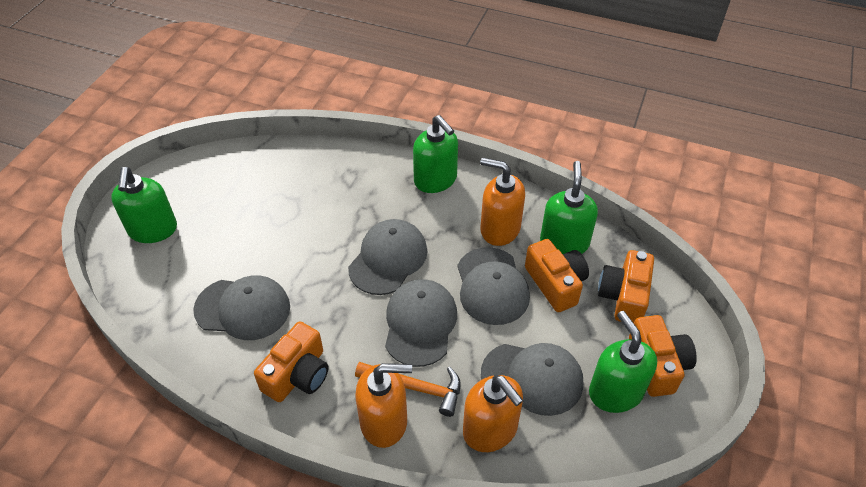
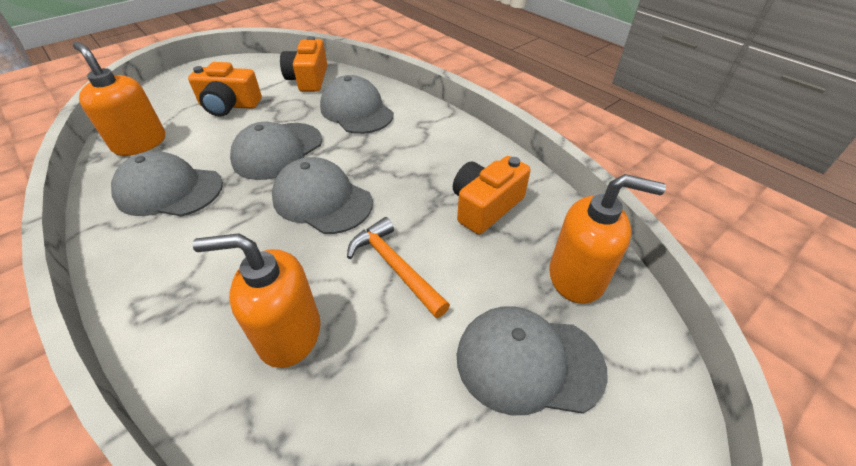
green soap dispenser: 4 -> 0
orange camera: 4 -> 3

